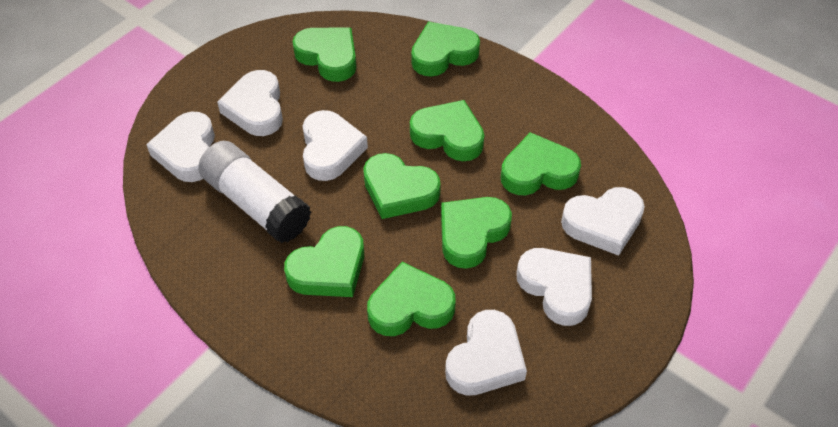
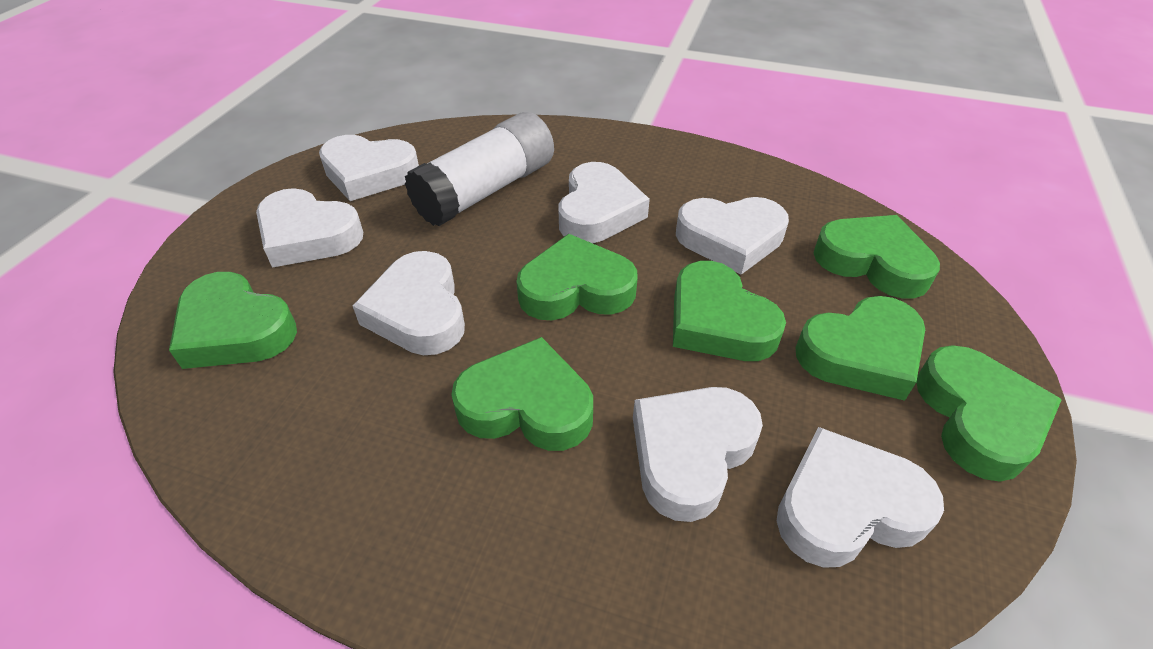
green heart: 8 -> 7
white heart: 6 -> 7

